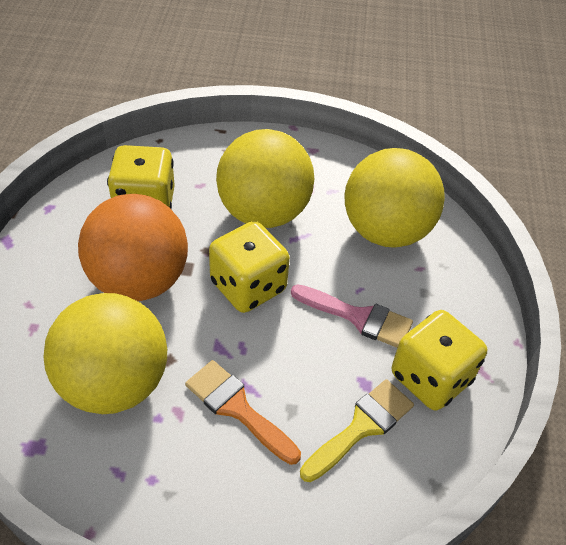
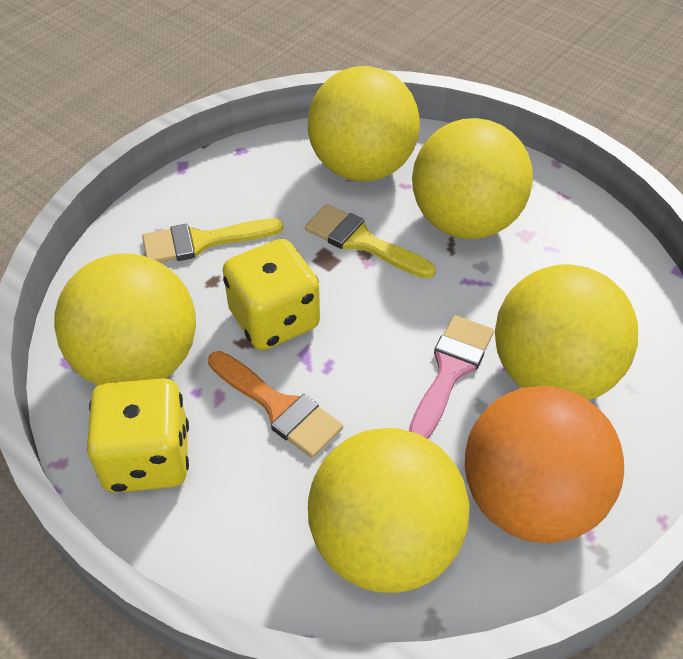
yellow ball: 3 -> 5
yellow brush: 1 -> 2
yellow dice: 3 -> 2

